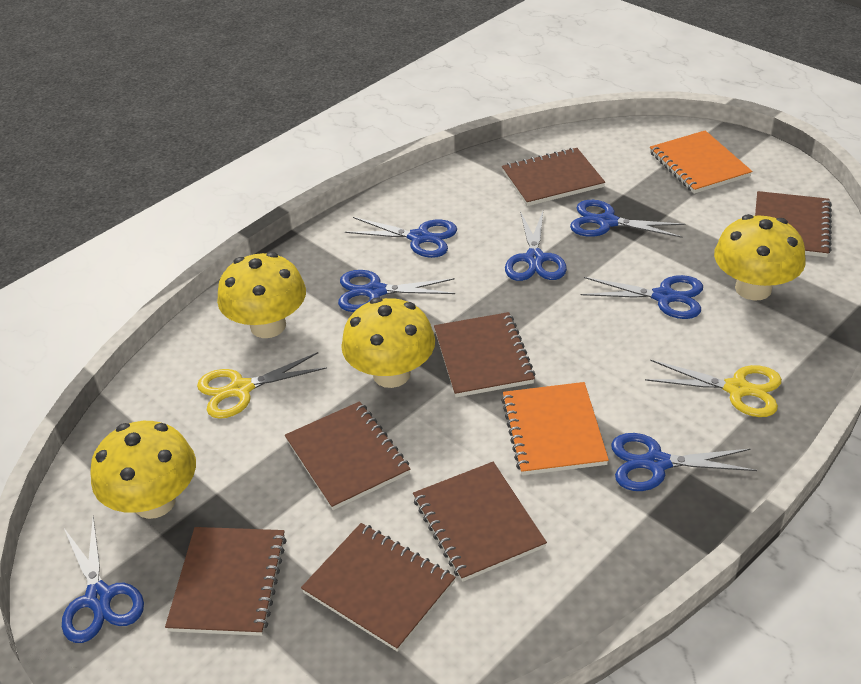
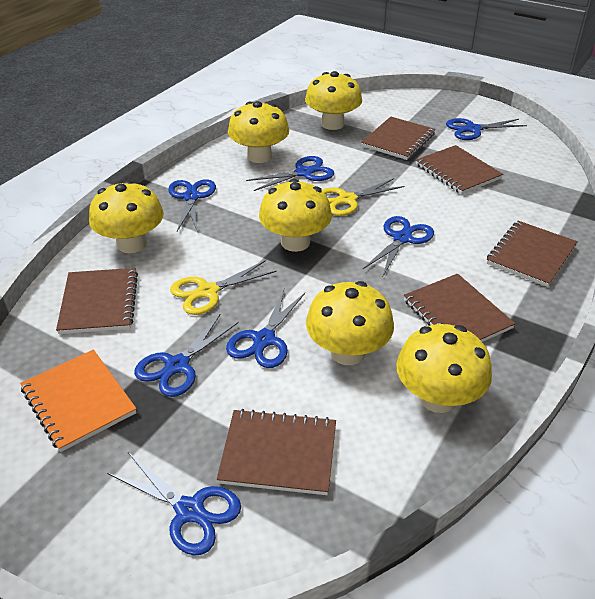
brown notebook: 7 -> 6
orange notebook: 2 -> 1
yellow mushroom: 4 -> 6

